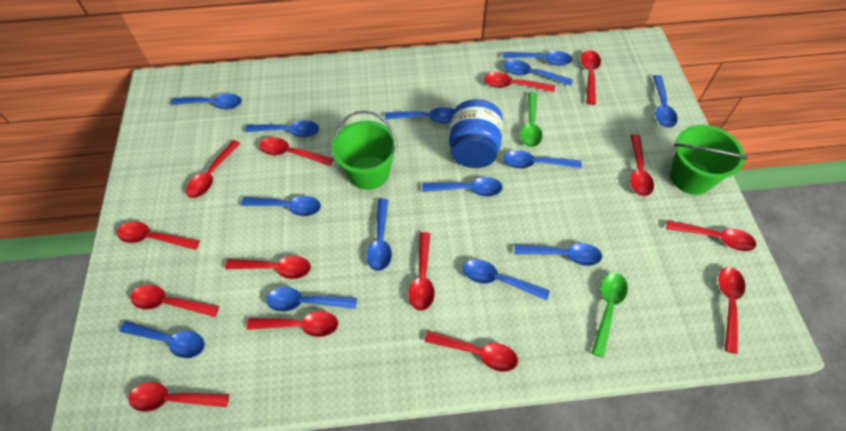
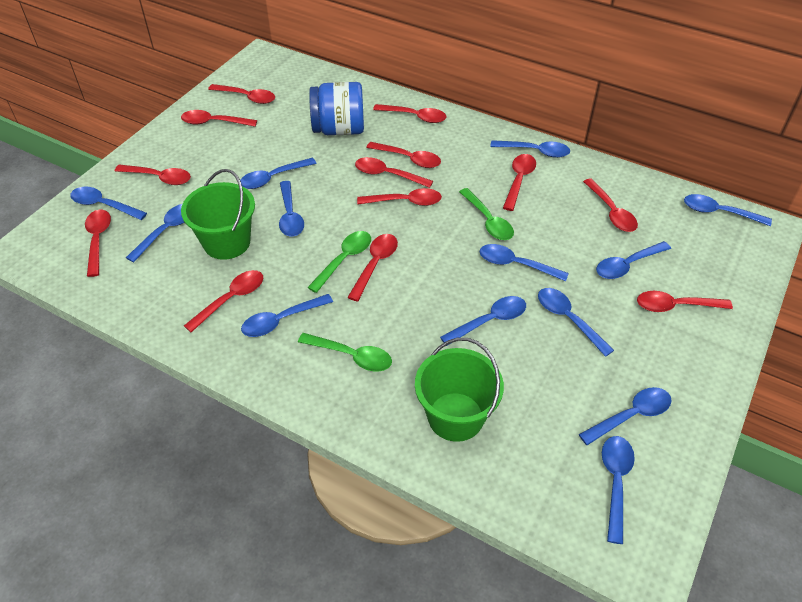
blue spoon: 14 -> 13
green spoon: 2 -> 3
red spoon: 14 -> 13

